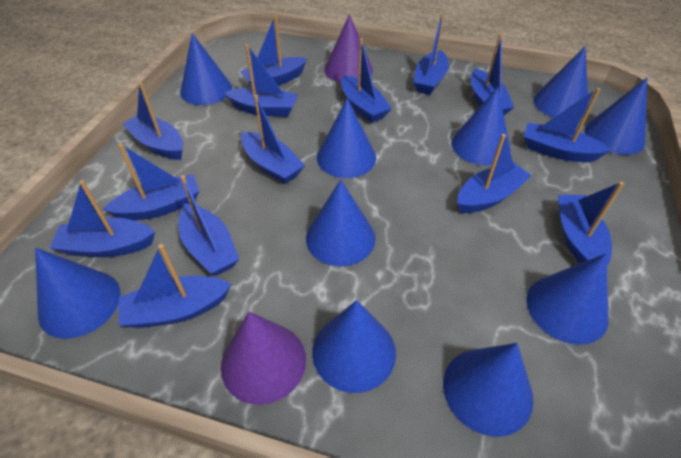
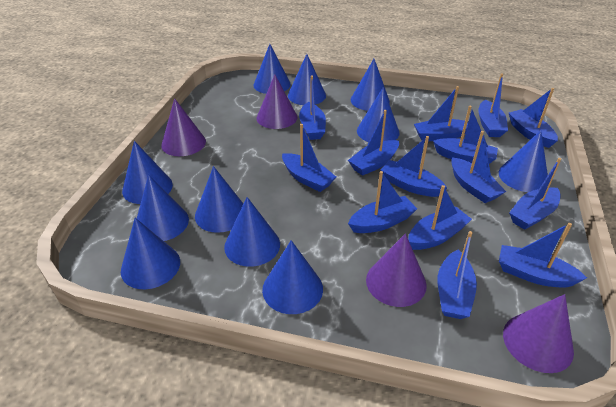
blue cone: 10 -> 11
purple cone: 2 -> 4

